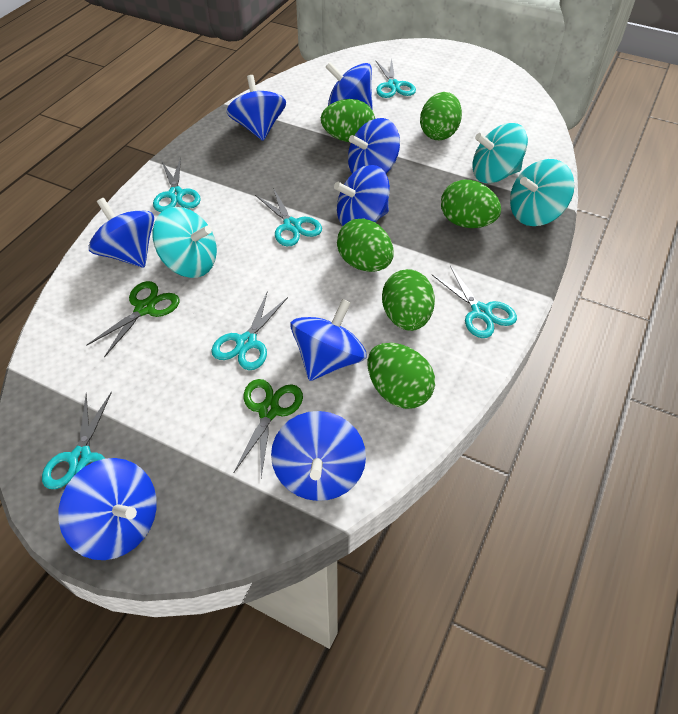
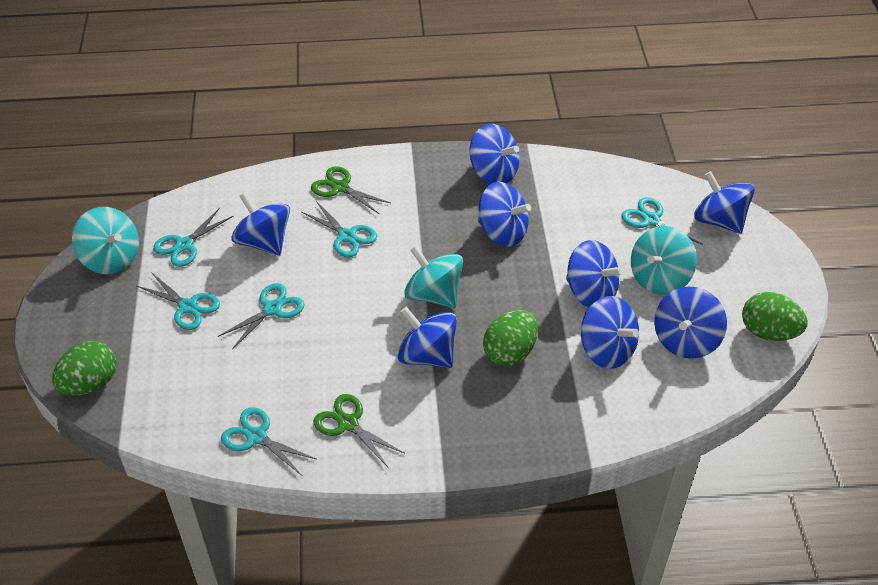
green egg: 6 -> 3

